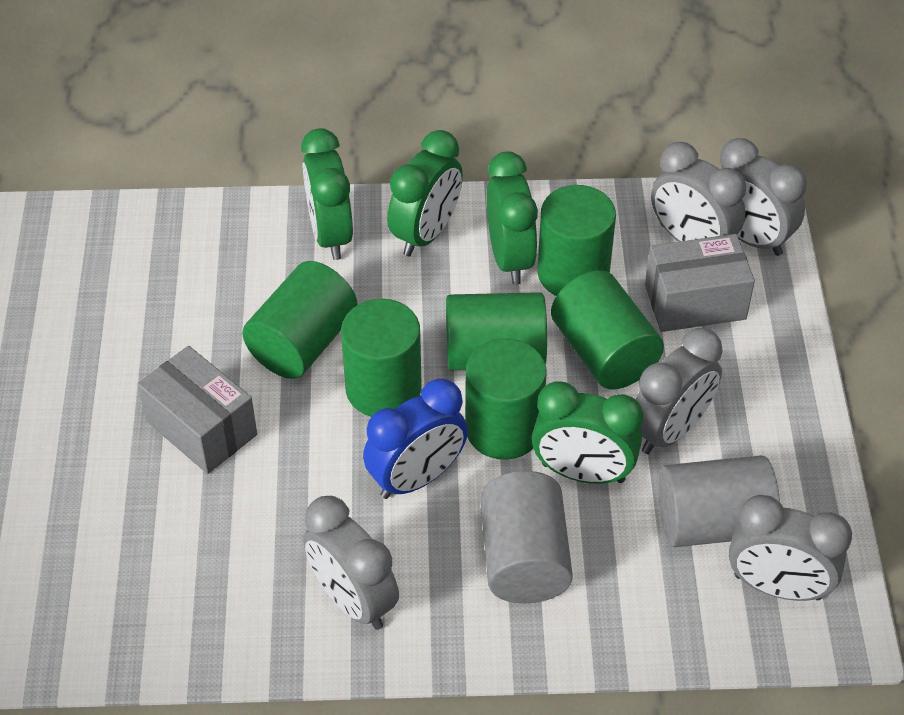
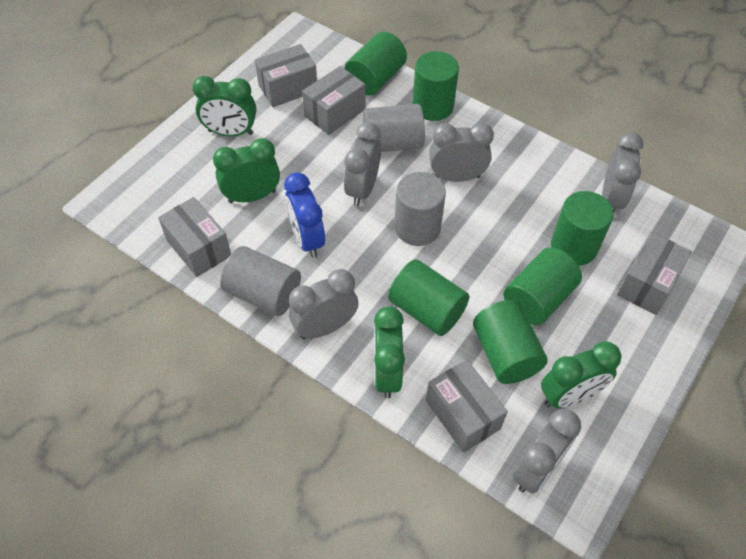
grey box: 2 -> 5
grey cylinder: 2 -> 3

